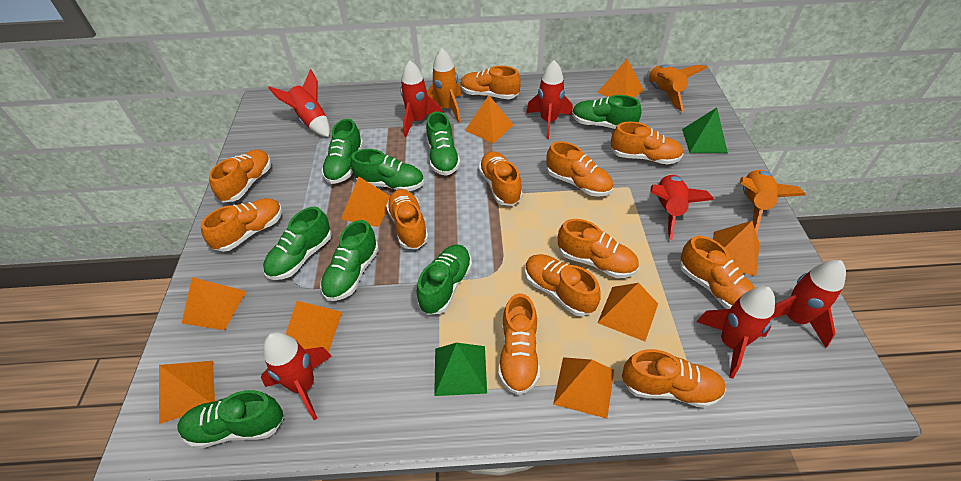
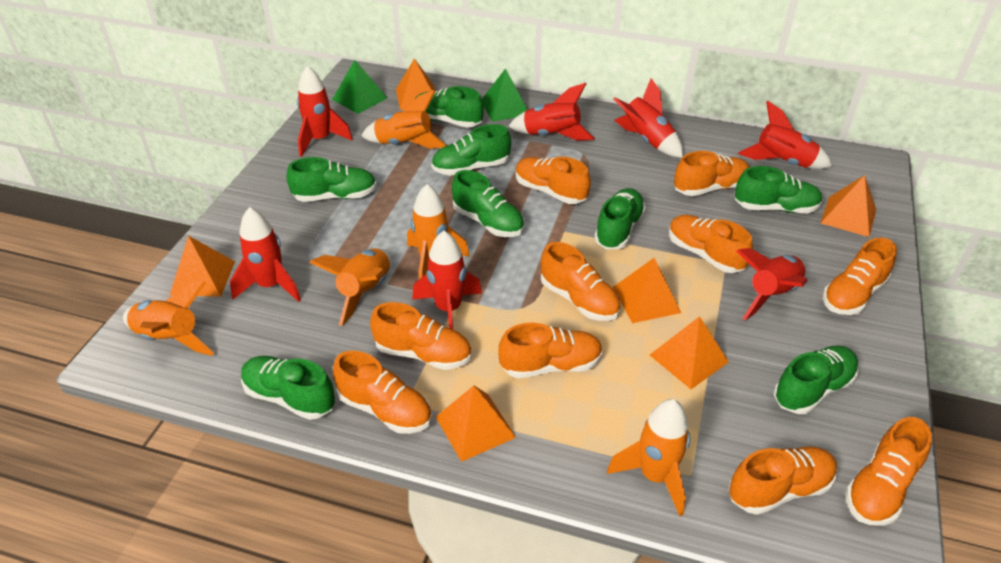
orange pyramid: 9 -> 6
orange rocket: 3 -> 5
orange shoe: 12 -> 10

